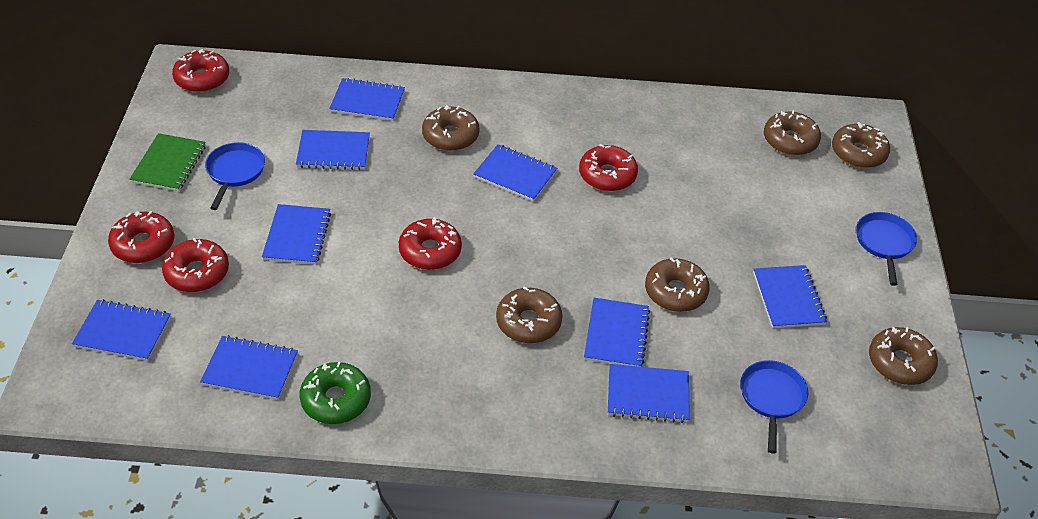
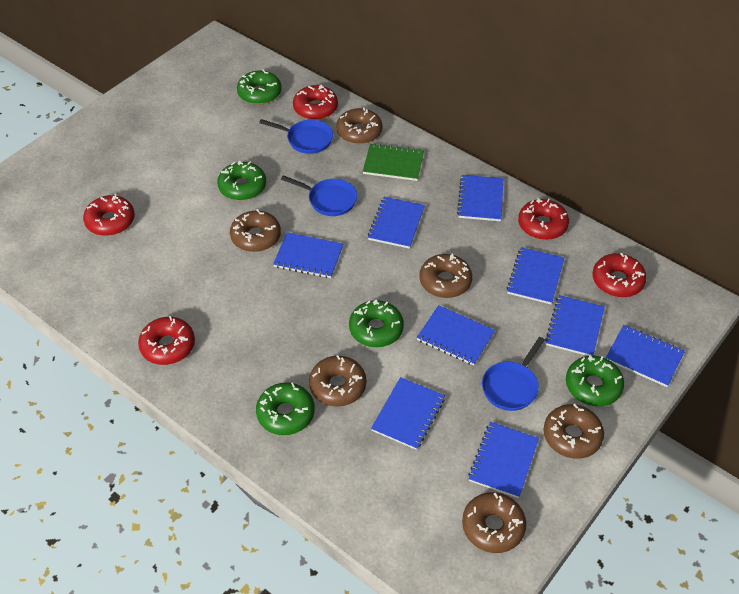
green donut: 1 -> 5

